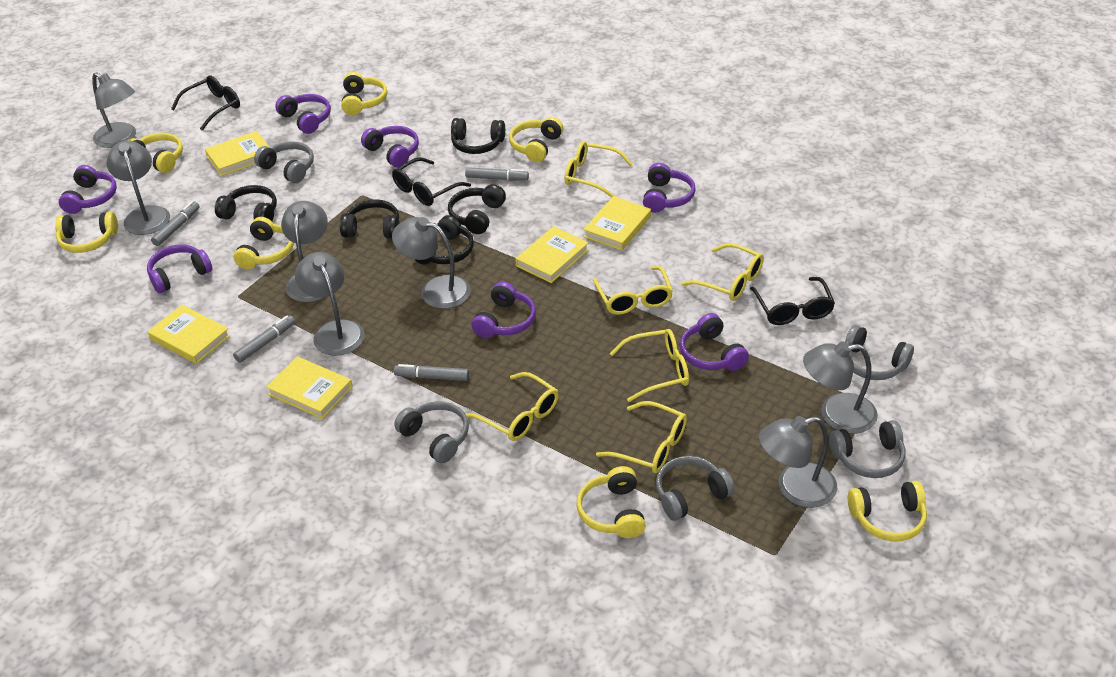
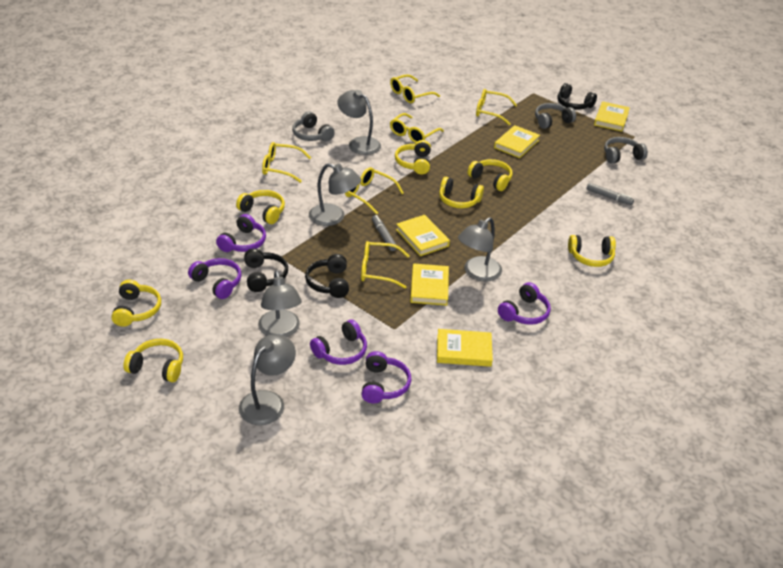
black glasses: 3 -> 0
black headphones: 5 -> 3
grey headphones: 5 -> 3
grey lamp: 7 -> 5
grey marker: 4 -> 2
purple headphones: 7 -> 5

